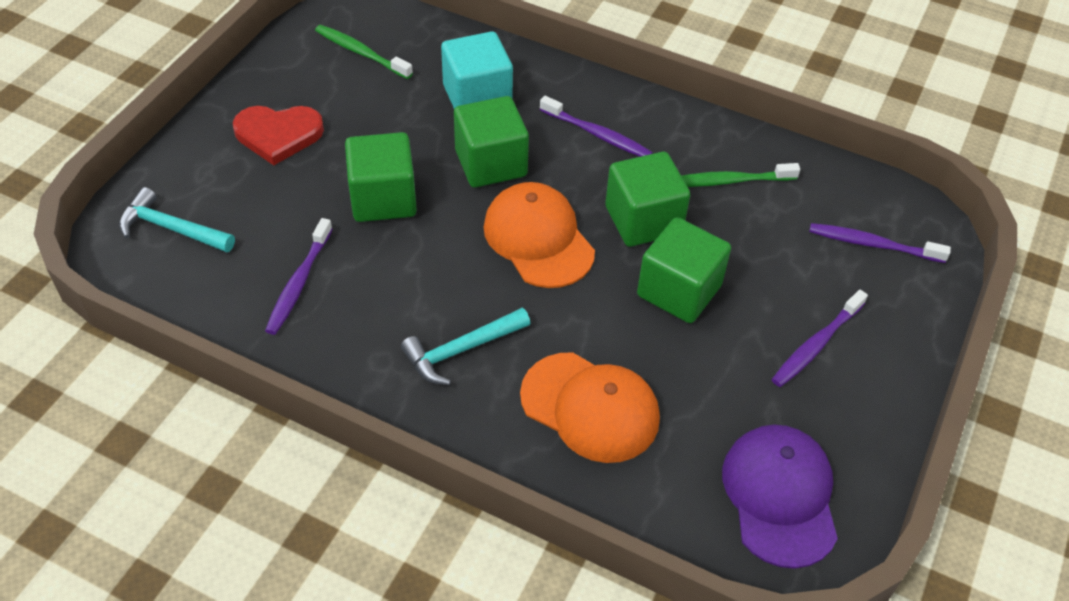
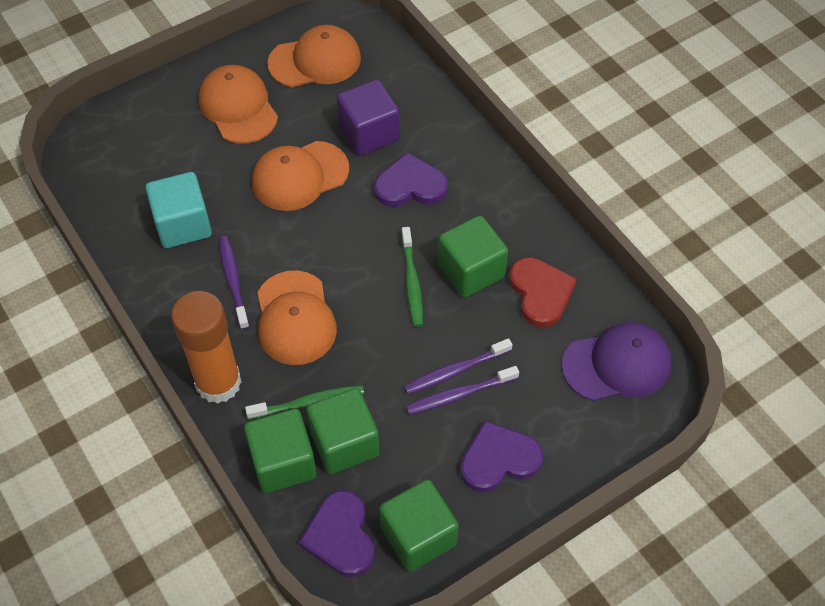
orange cap: 2 -> 4
orange glue stick: 0 -> 1
purple cube: 0 -> 1
purple heart: 0 -> 3
purple toothbrush: 4 -> 3
turquoise hammer: 2 -> 0

